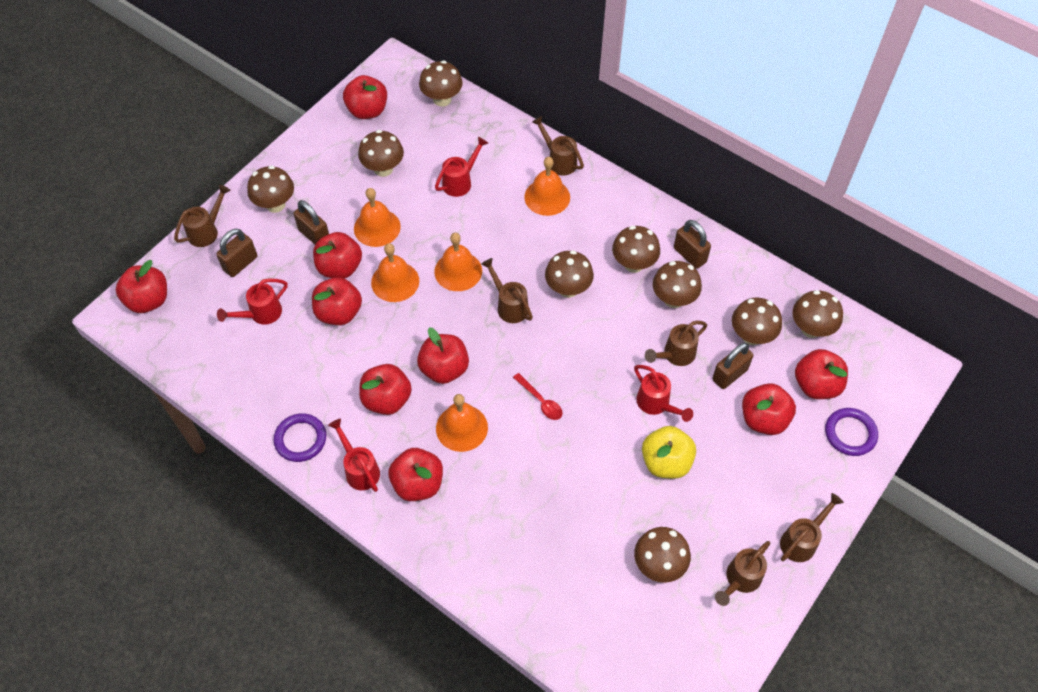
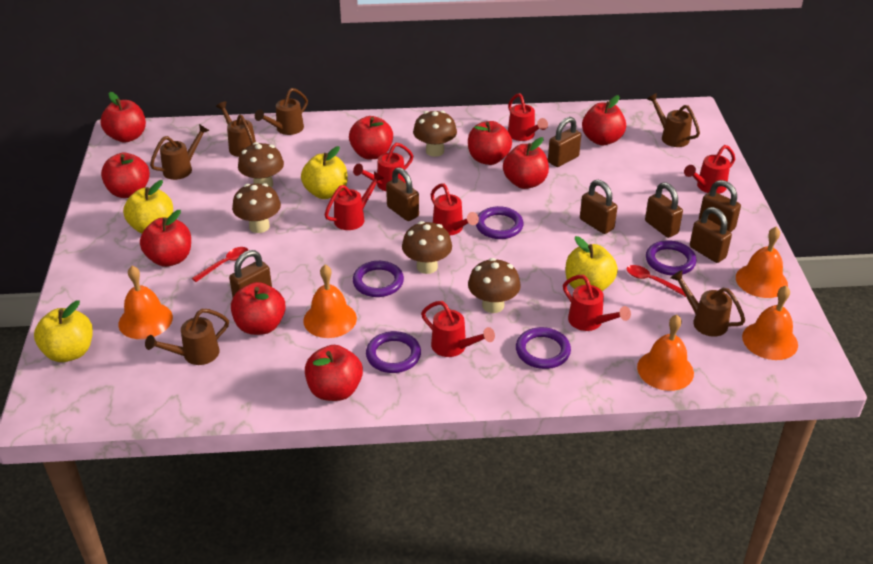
brown mushroom: 9 -> 5
brown padlock: 4 -> 7
purple ring: 2 -> 5
red spoon: 1 -> 2
red watering can: 4 -> 7
yellow apple: 1 -> 4

